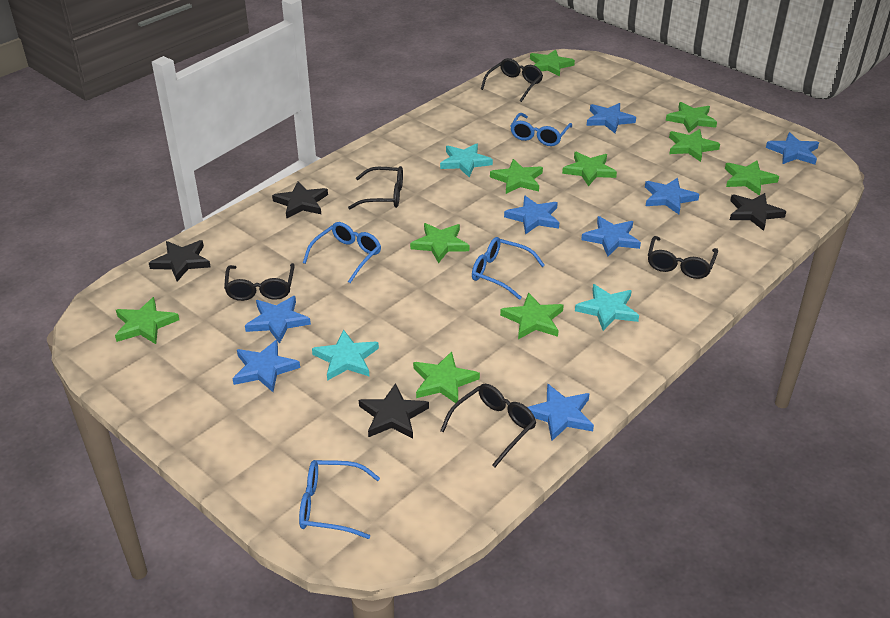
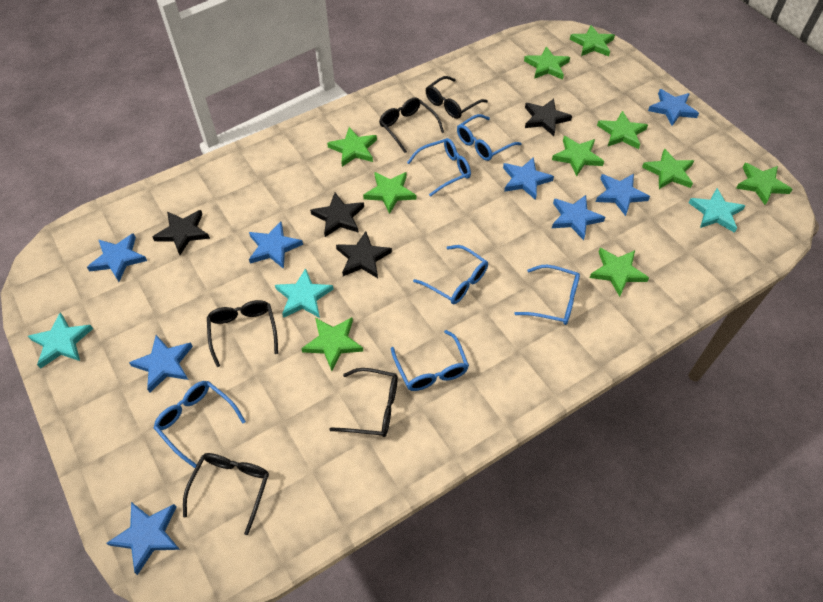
blue glasses: 4 -> 6

